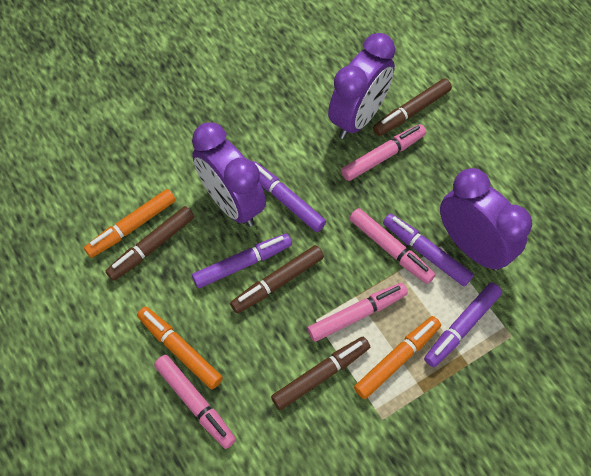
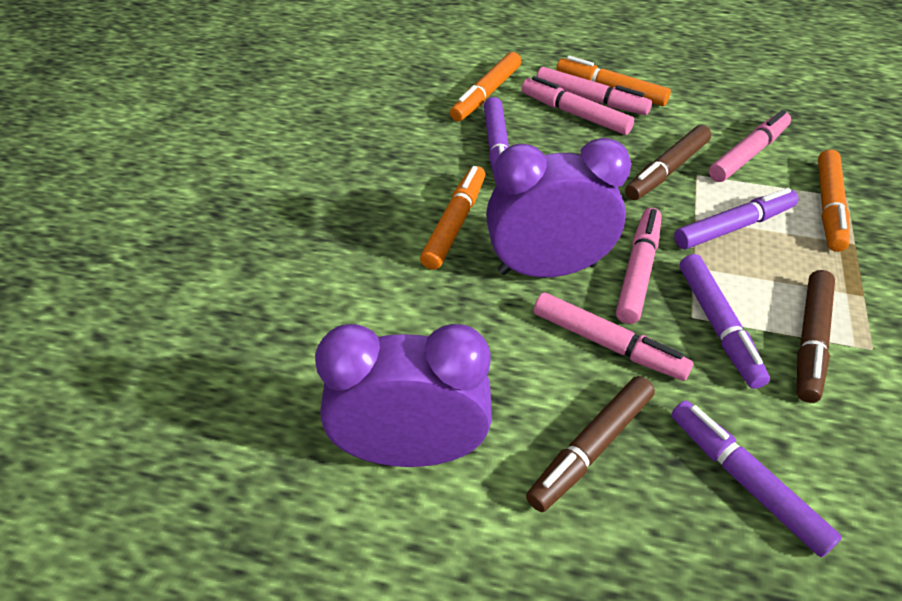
brown marker: 4 -> 3
orange marker: 3 -> 4
pink marker: 4 -> 5
purple clock: 3 -> 2

